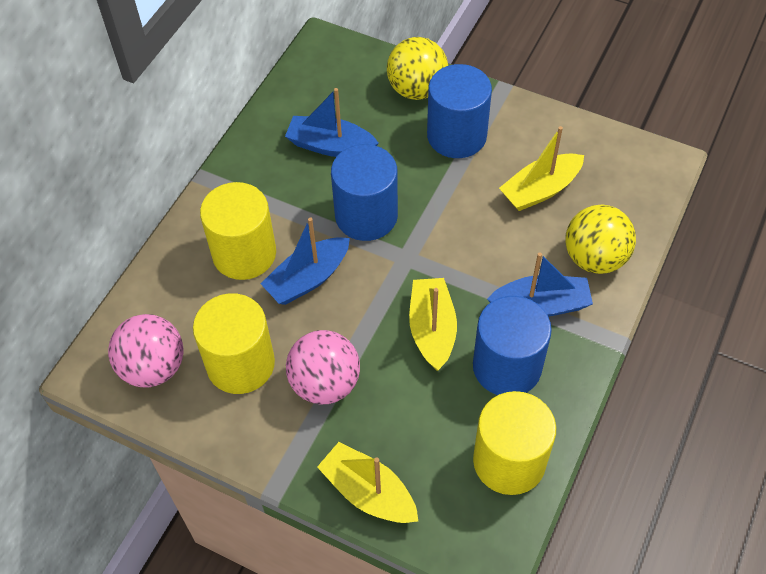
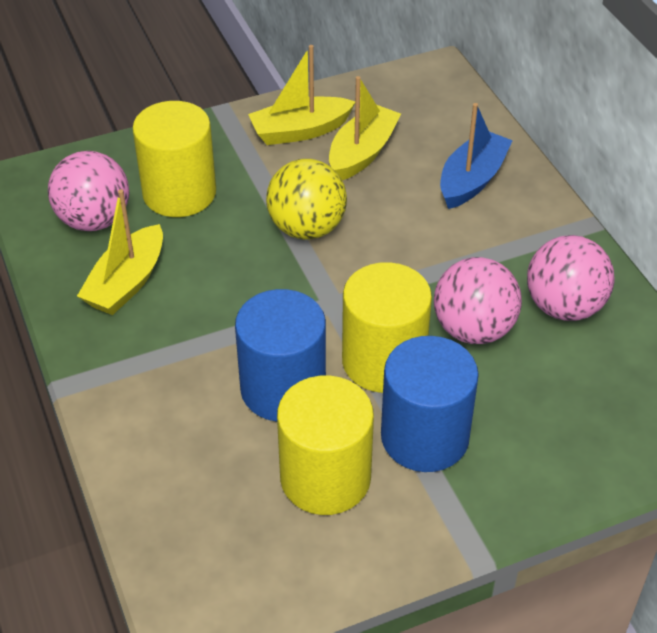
blue boat: 3 -> 1
blue cylinder: 3 -> 2
pink ball: 2 -> 3
yellow ball: 2 -> 1

